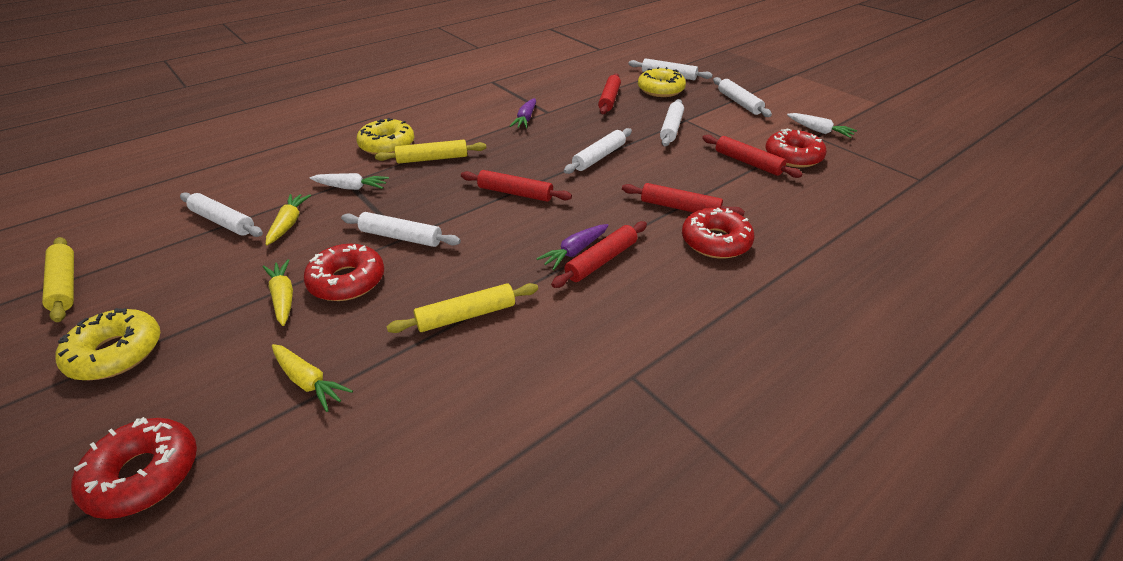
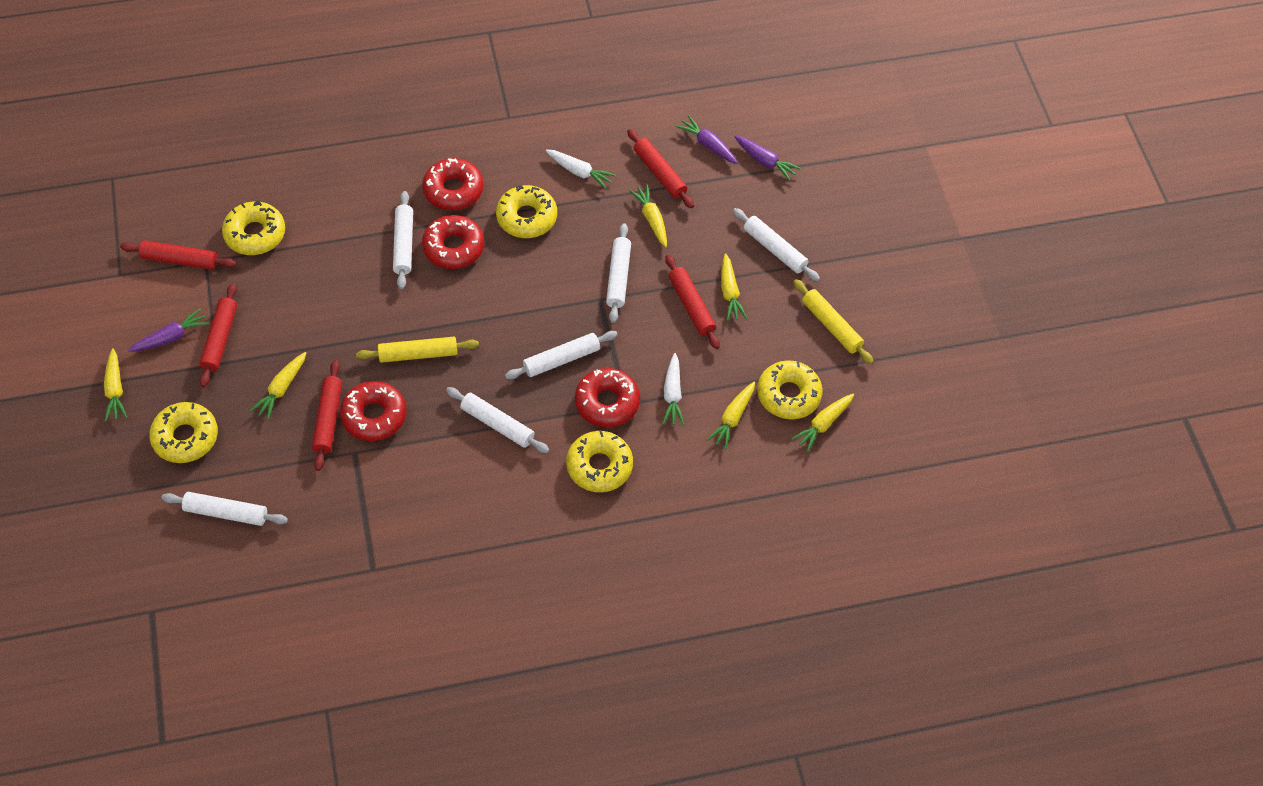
purple carrot: 2 -> 3
yellow carrot: 3 -> 6
yellow donut: 3 -> 5
yellow rolling pin: 3 -> 2

